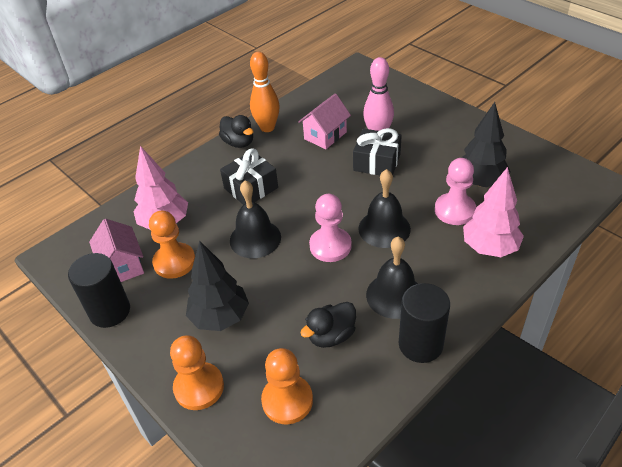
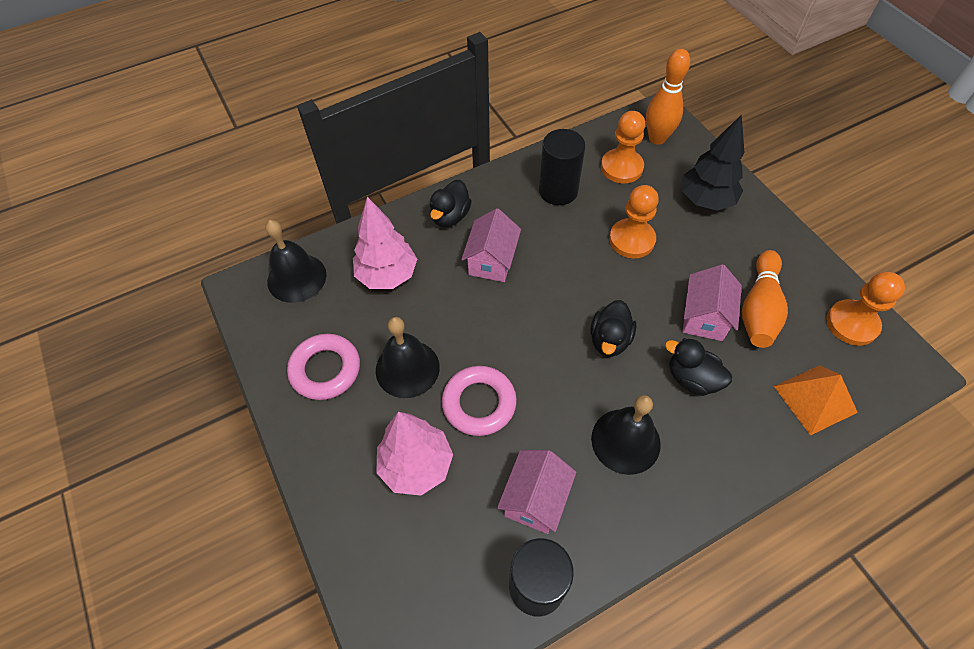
black duck: 2 -> 3
black gift: 2 -> 0
black tree: 2 -> 1
orange bowling pin: 1 -> 2
orange pyramid: 0 -> 1
pink bowling pin: 1 -> 0
pink house: 2 -> 3
pink pawn: 2 -> 0
pink ring: 0 -> 2

